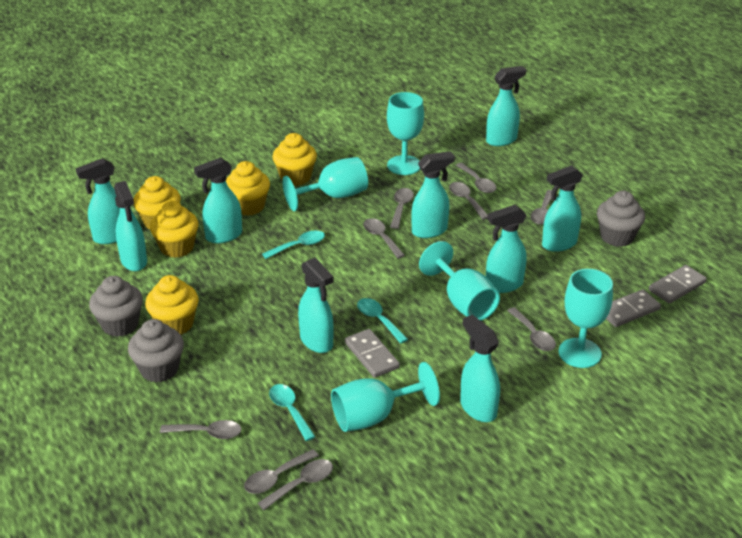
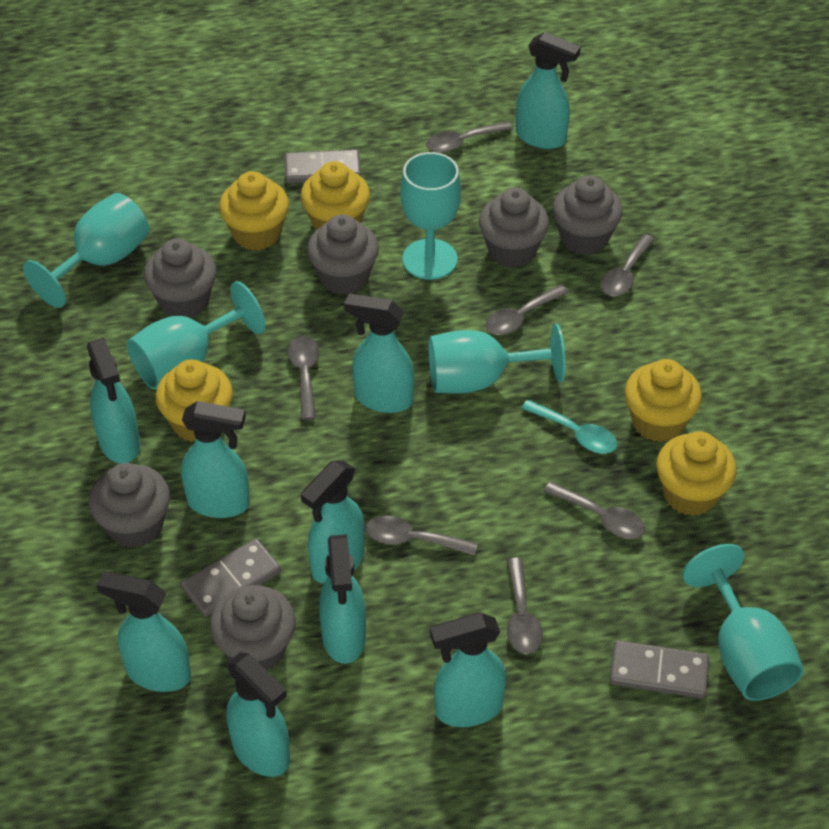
grey cupcake: 3 -> 6
grey spoon: 9 -> 7
turquoise spoon: 3 -> 1

